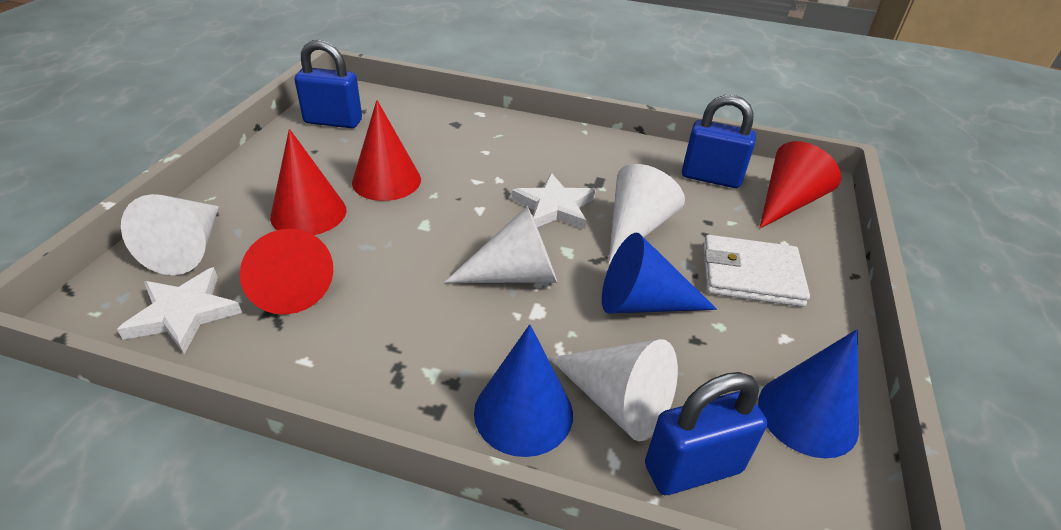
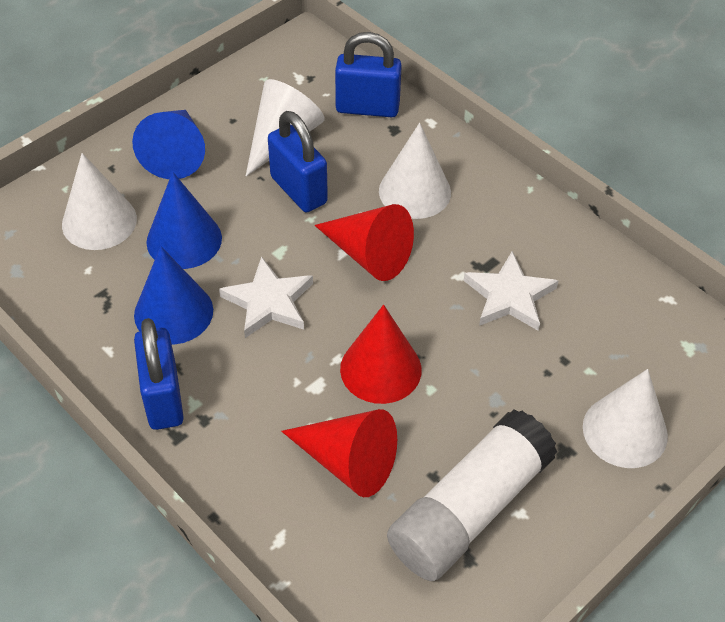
red cone: 4 -> 3
white glue stick: 0 -> 1
white wallet: 1 -> 0

